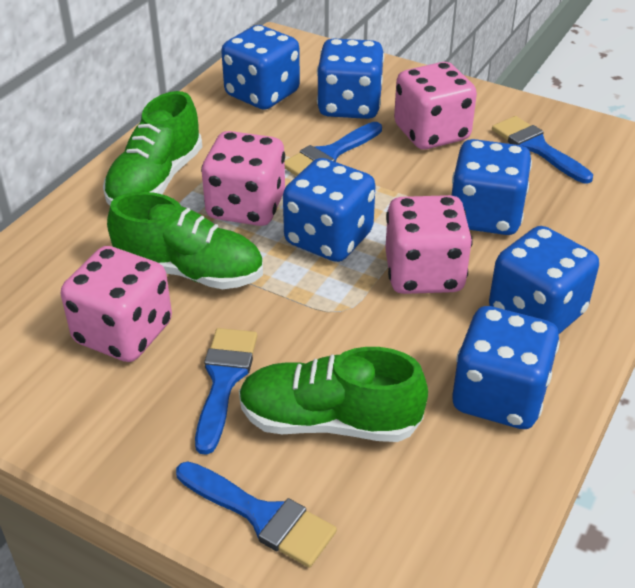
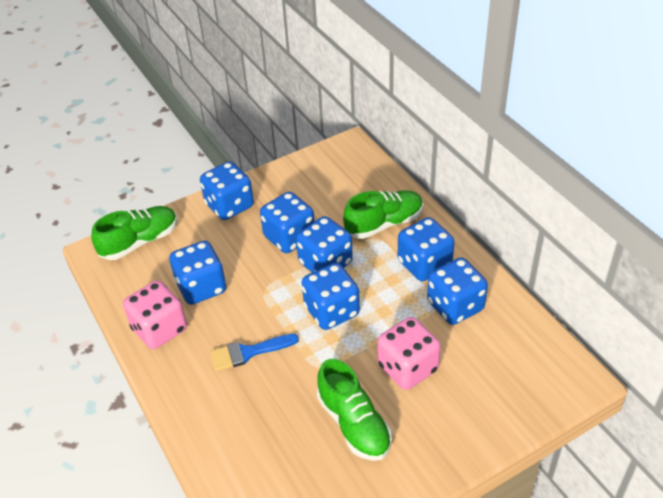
blue brush: 4 -> 1
blue dice: 6 -> 7
pink dice: 4 -> 2

